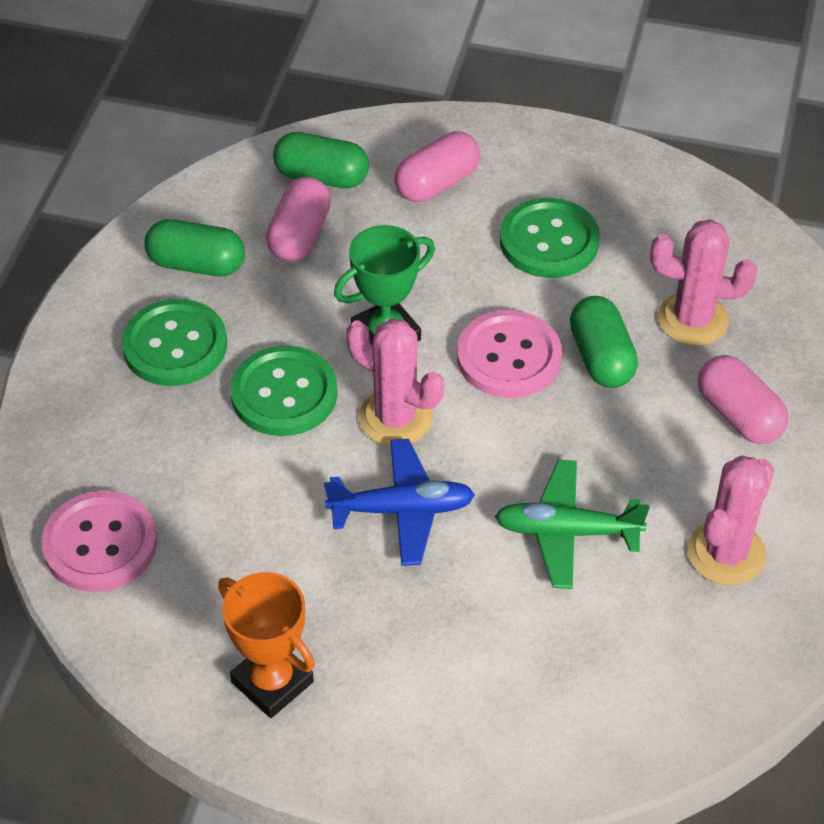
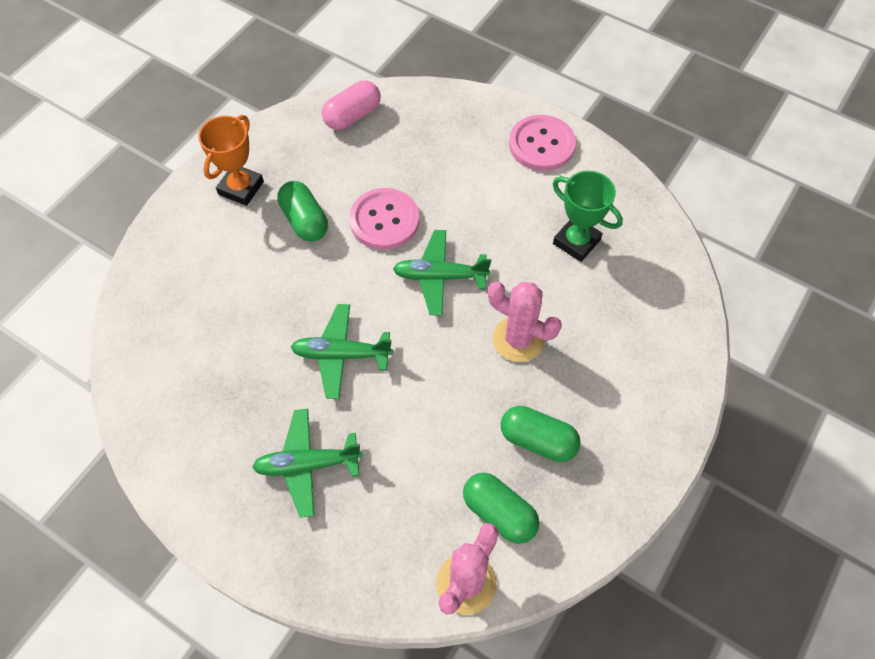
blue plane: 1 -> 0
green button: 3 -> 0
green plane: 1 -> 3
pink cactus: 3 -> 2
pink capsule: 3 -> 1

